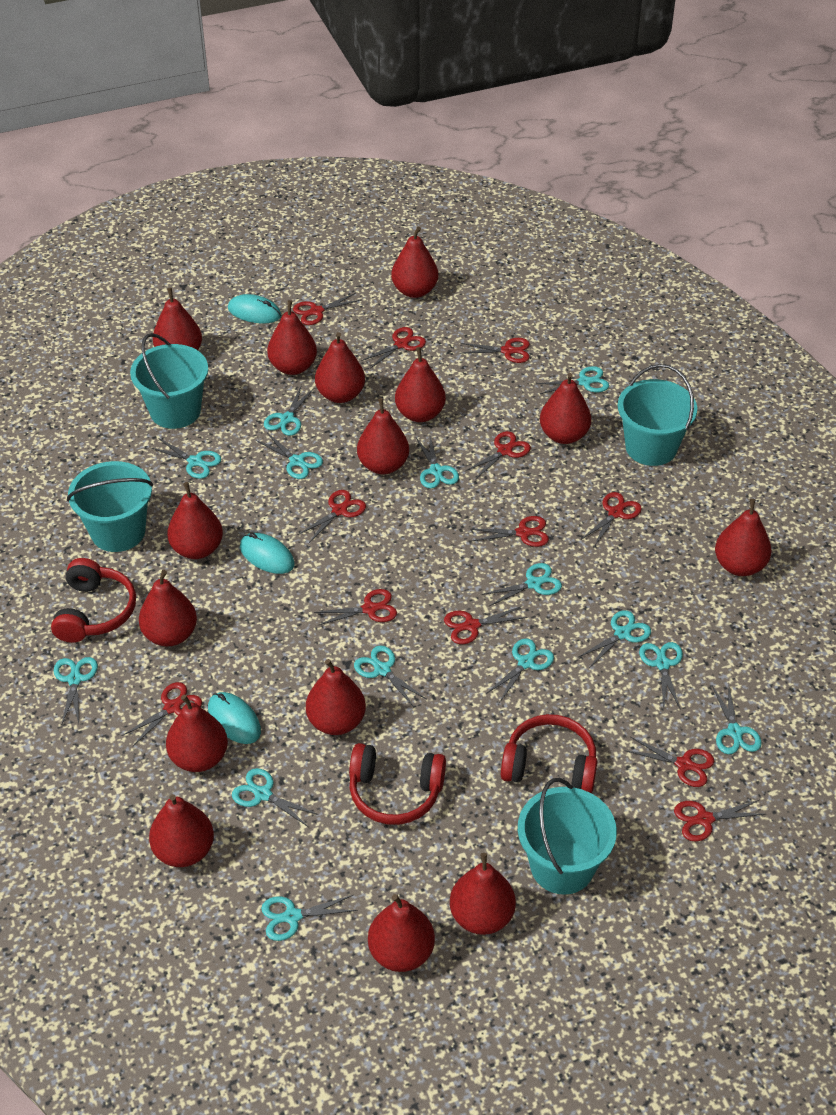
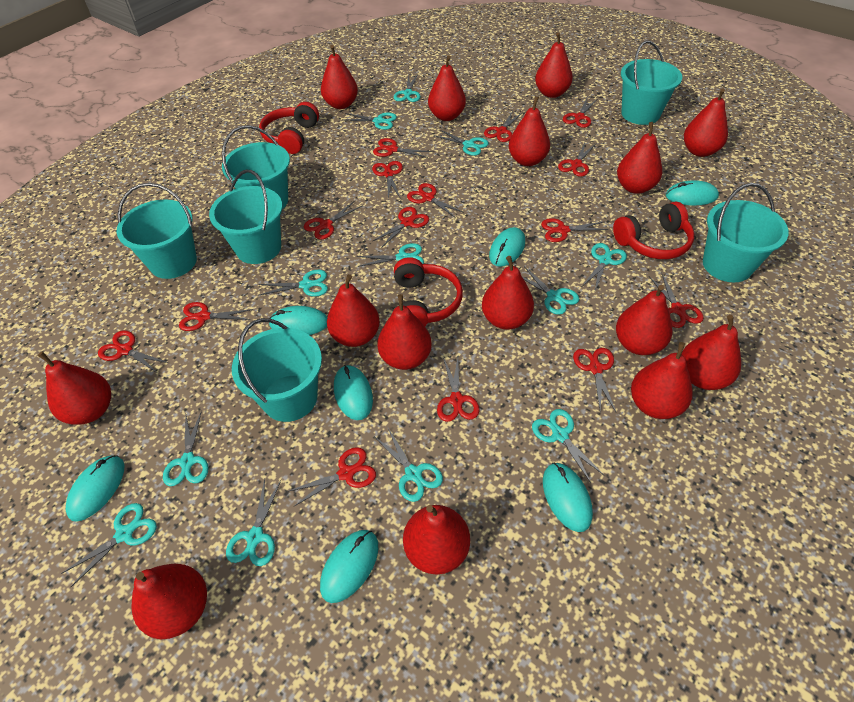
red scissors: 12 -> 15
turquoise bucket: 4 -> 6
turquoise mouse: 3 -> 7
turquoise scissors: 14 -> 12

